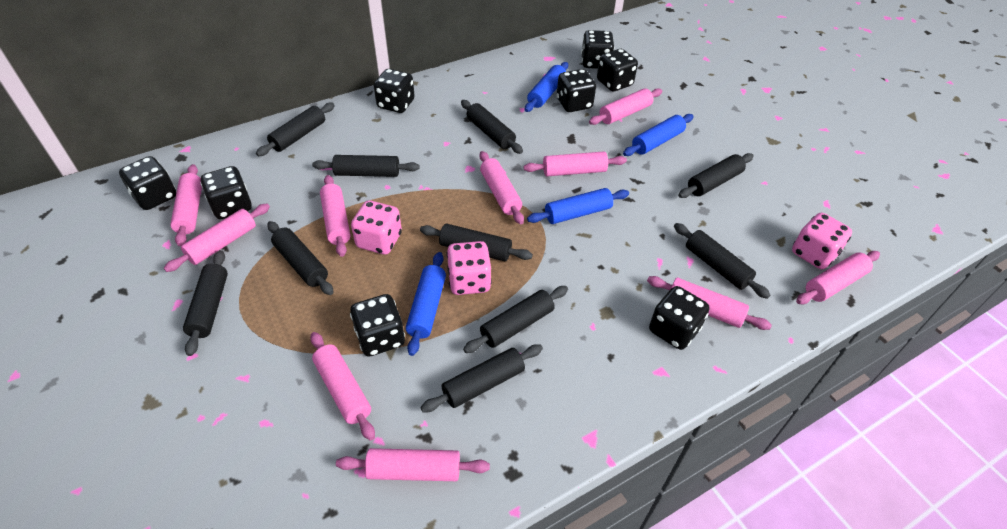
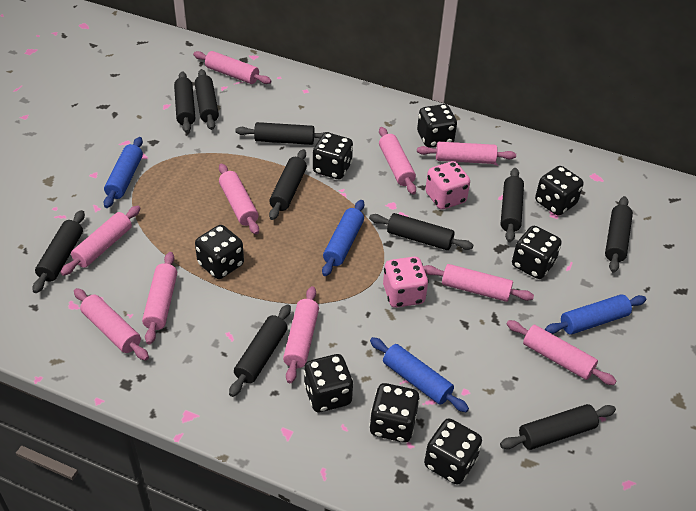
pink dice: 3 -> 2

